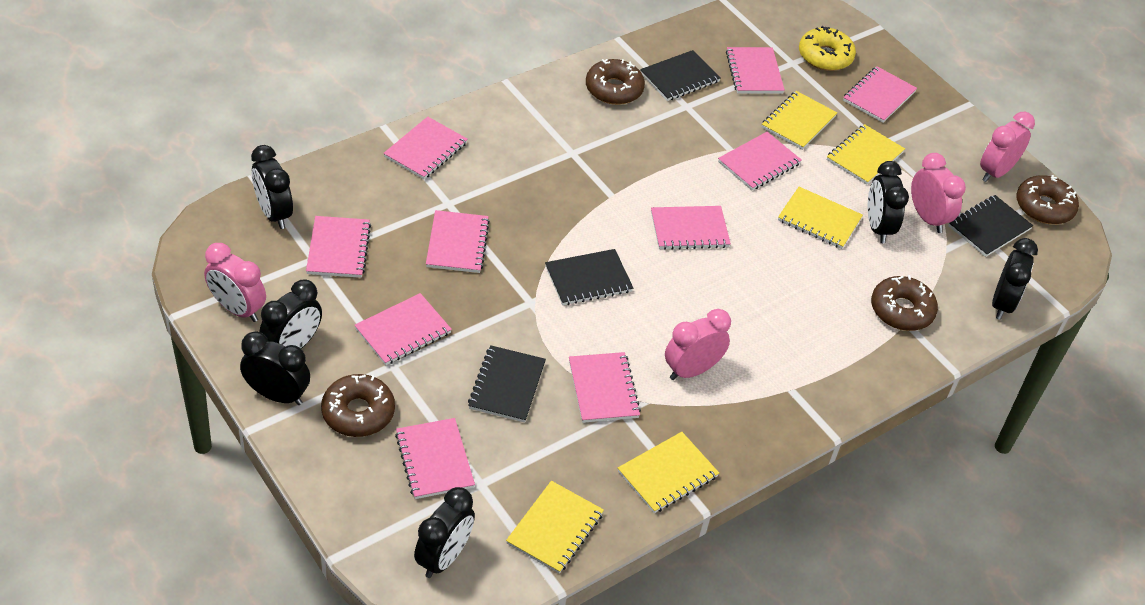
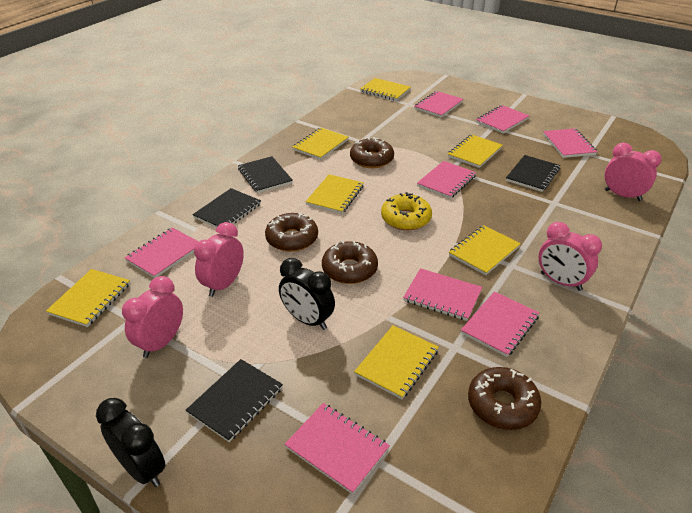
black clock: 6 -> 2
pink notebook: 10 -> 8
yellow notebook: 5 -> 7

